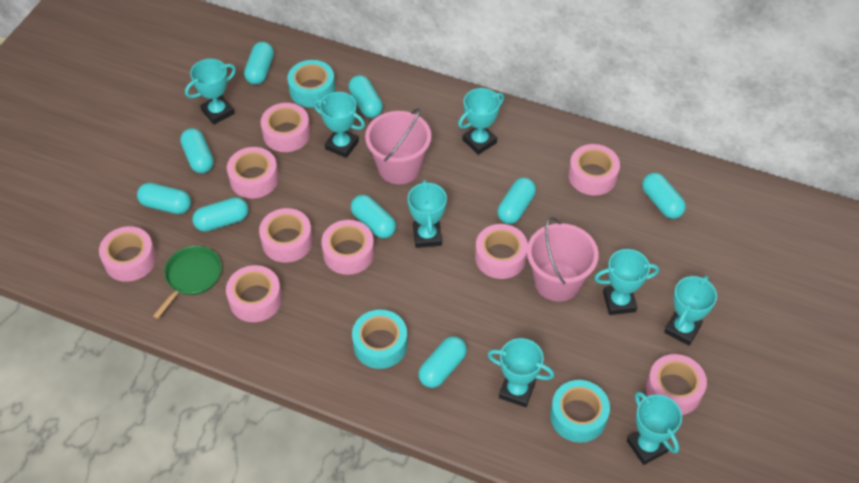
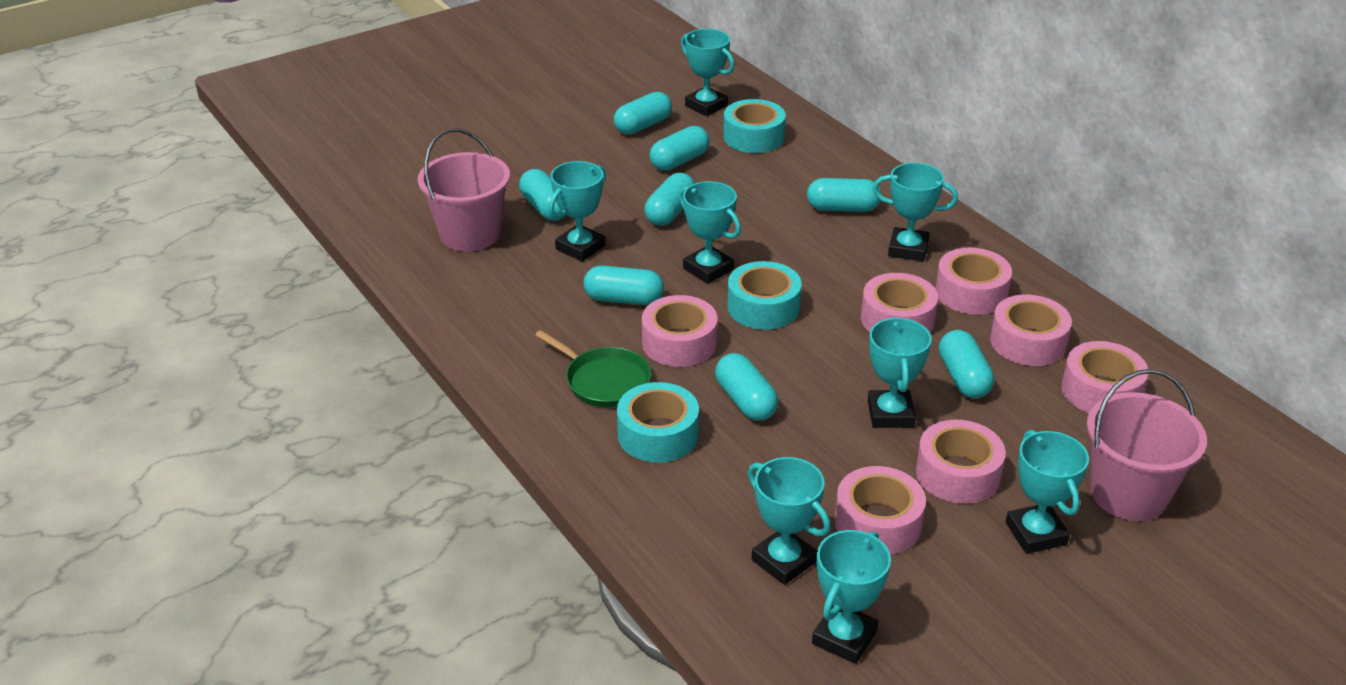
pink tape: 9 -> 7
turquoise capsule: 9 -> 8

